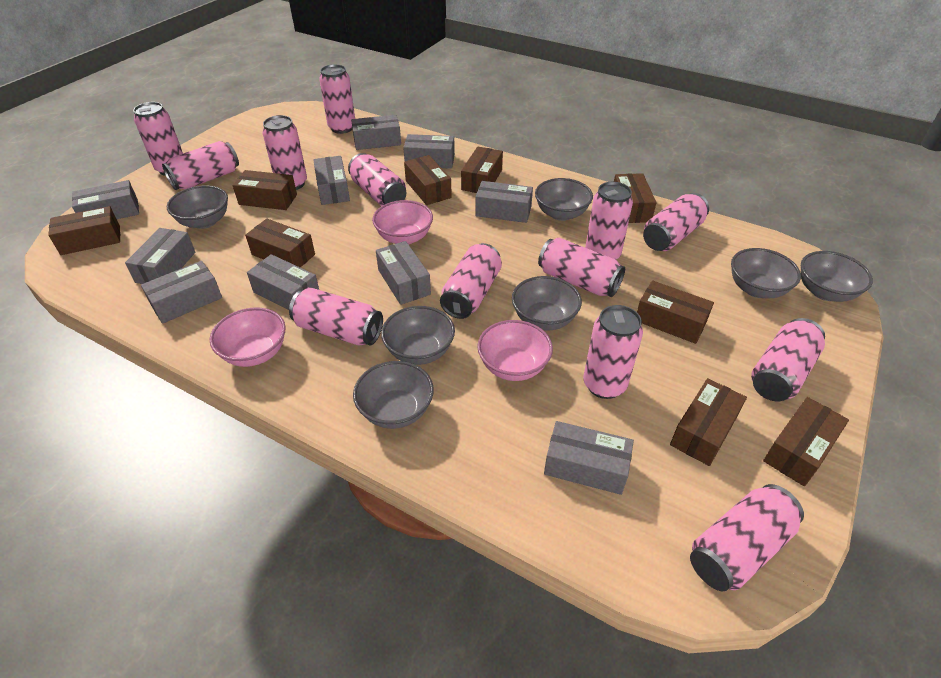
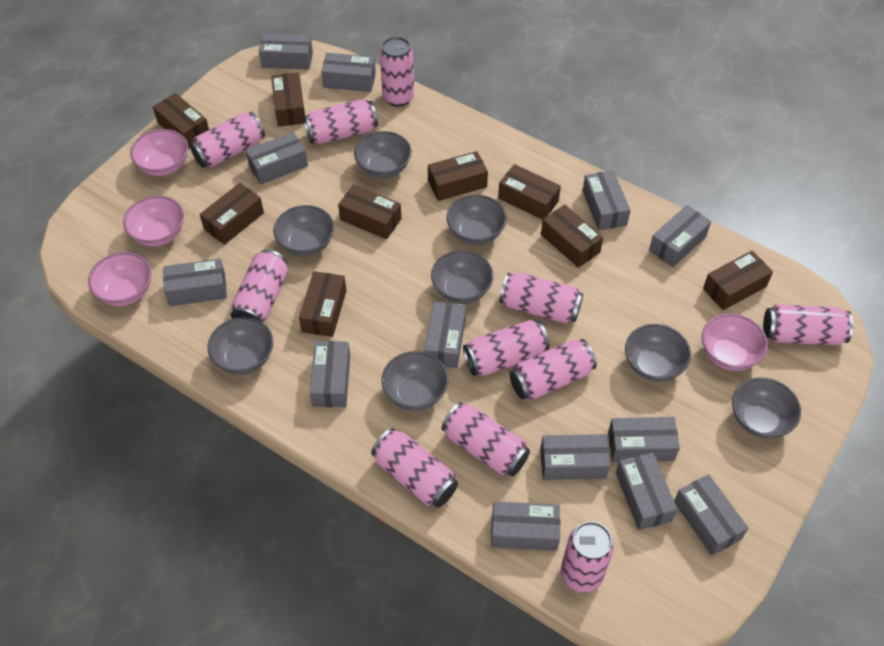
grey bowl: 7 -> 8
grey box: 10 -> 13
pink bowl: 3 -> 4
pink can: 13 -> 11

